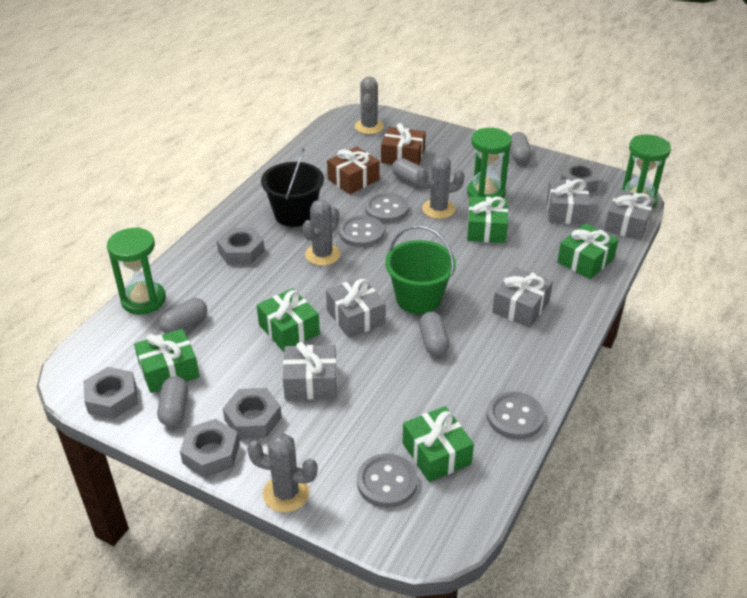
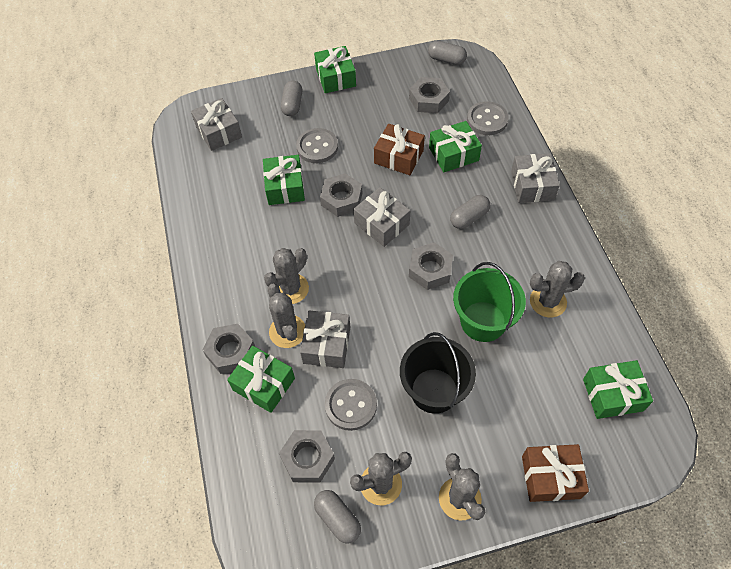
green hourglass: 3 -> 0
grey button: 4 -> 3
grey cactus: 4 -> 5
grey capsule: 5 -> 4
grey gift: 5 -> 4

